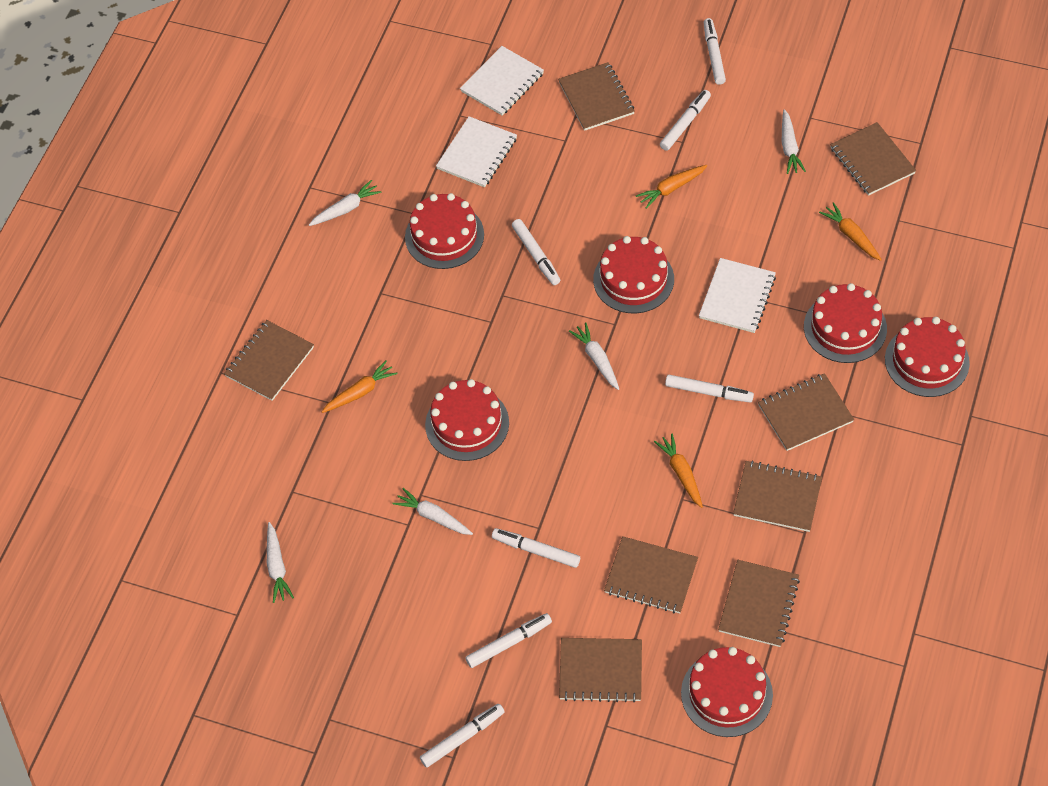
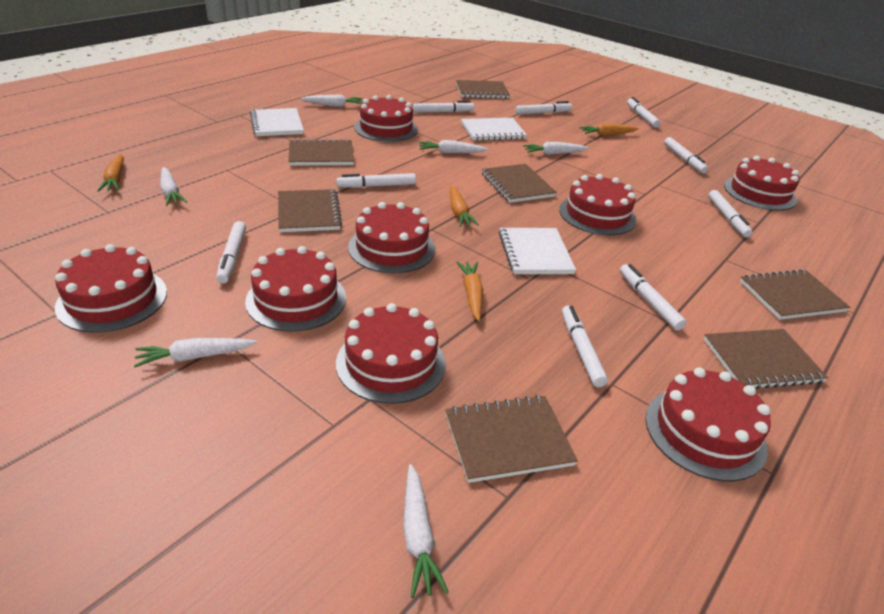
brown notebook: 8 -> 7
red cake: 6 -> 8
white carrot: 5 -> 6
white marker: 7 -> 9

